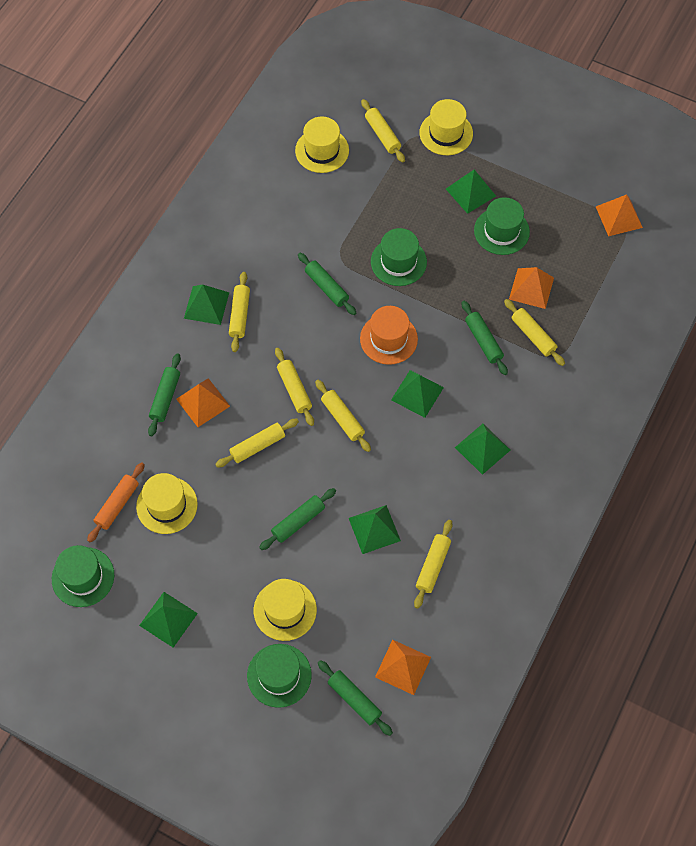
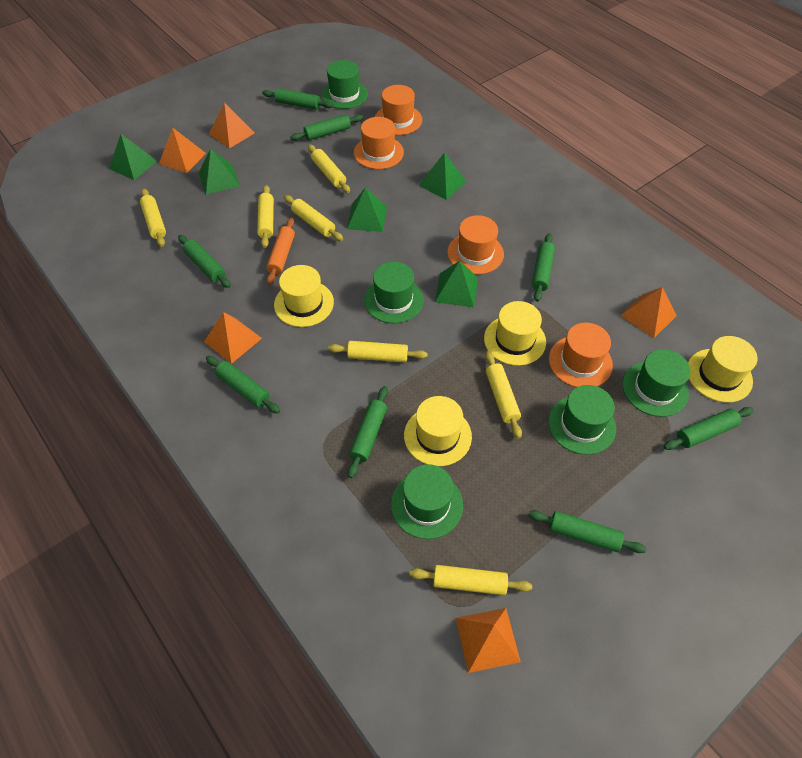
green hat: 4 -> 5
green pyramid: 6 -> 5
green rolling pin: 5 -> 8
orange hat: 1 -> 4
orange pyramid: 4 -> 5

